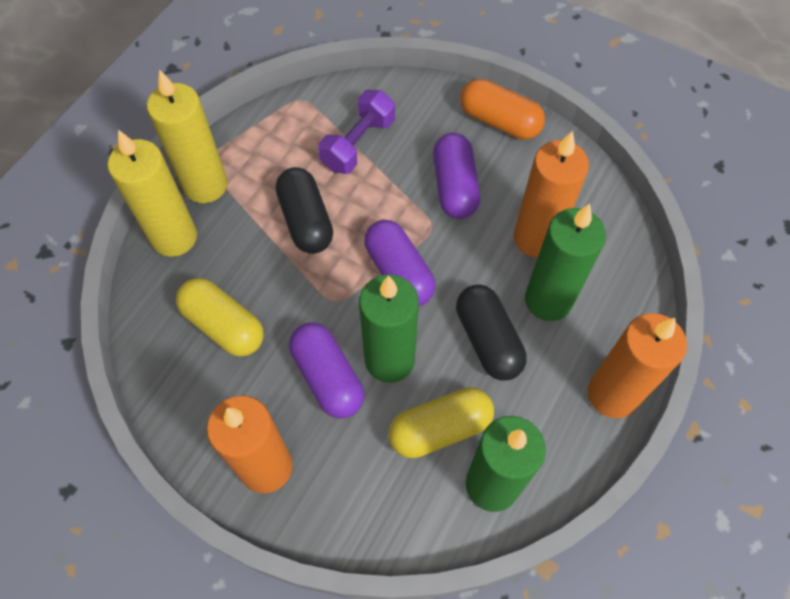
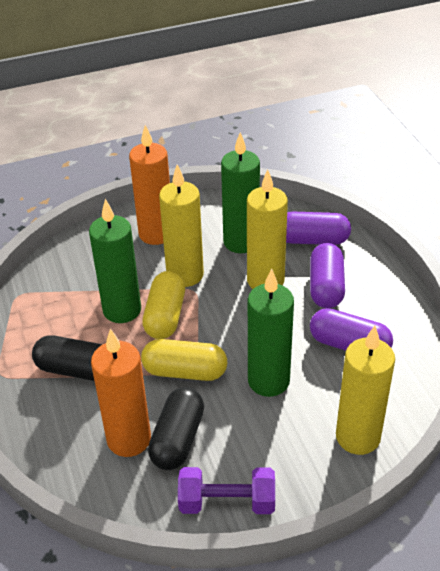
orange candle: 3 -> 2
orange capsule: 1 -> 0
yellow candle: 2 -> 3

